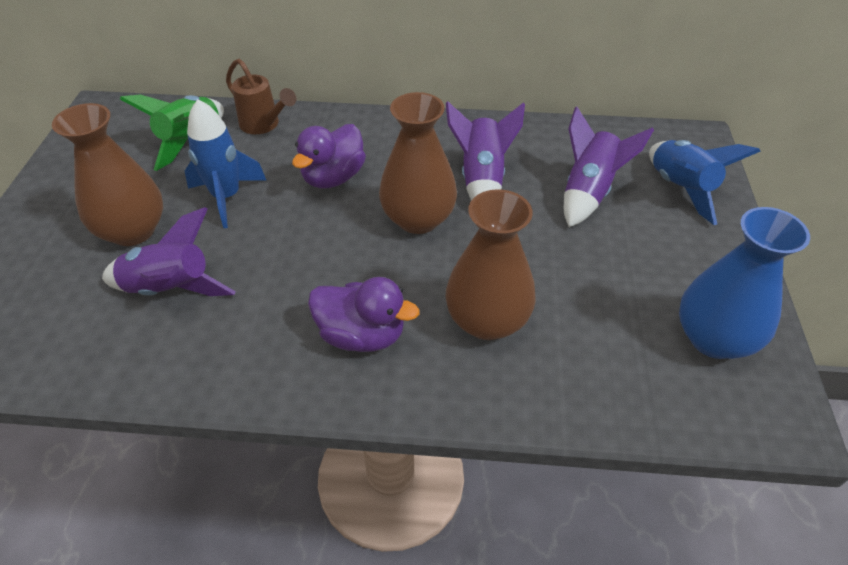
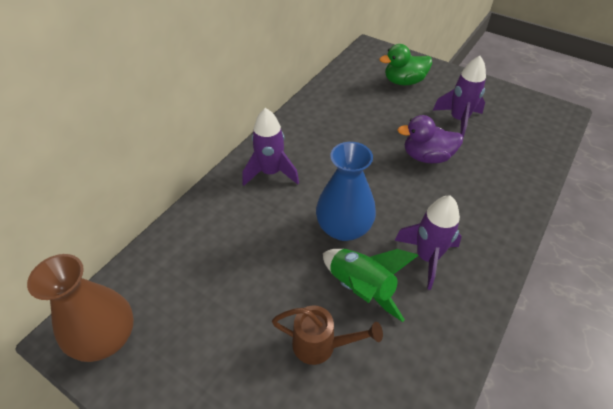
blue rocket: 2 -> 0
brown vase: 3 -> 1
green duck: 0 -> 1
purple duck: 2 -> 1

